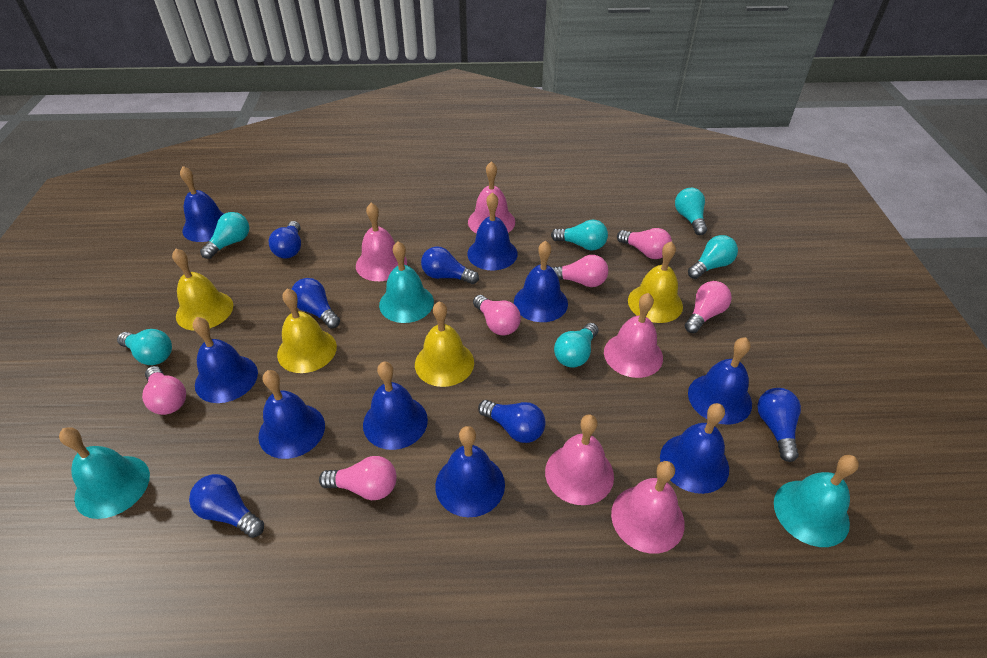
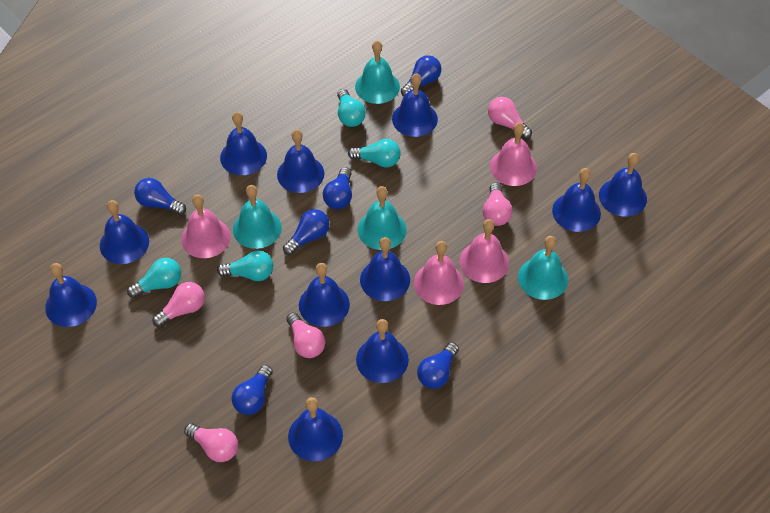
blue bell: 9 -> 11
pink bell: 5 -> 4
pink light bulb: 6 -> 5
turquoise bell: 3 -> 4
turquoise light bulb: 6 -> 4
yellow bell: 4 -> 0

